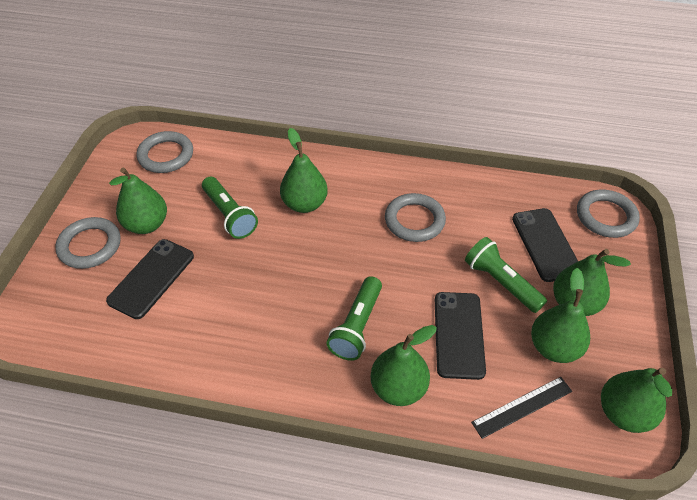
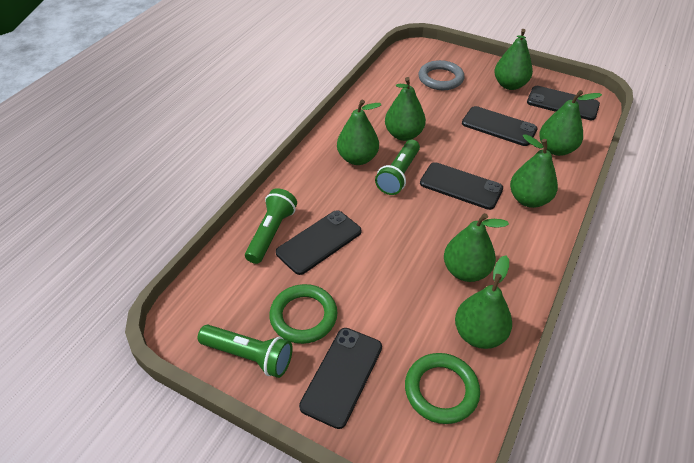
black phone: 3 -> 5
black ruler: 1 -> 0
green pear: 6 -> 7
green ring: 0 -> 2
grey ring: 4 -> 1

